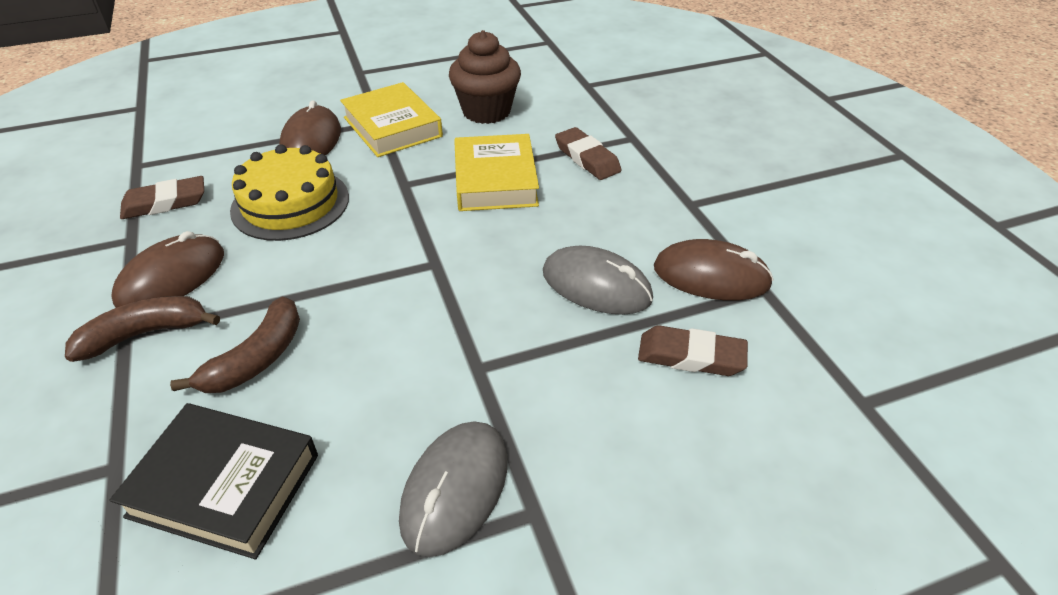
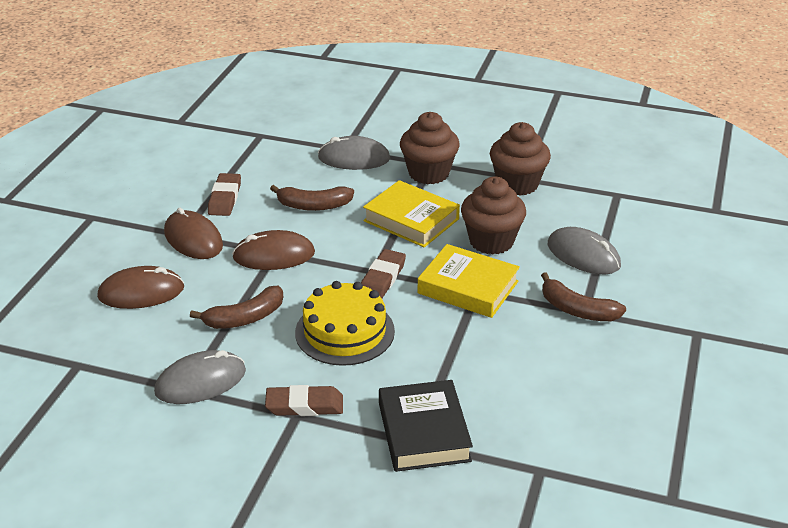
brown banana: 2 -> 3
brown cupcake: 1 -> 3
grey mouse: 2 -> 3

